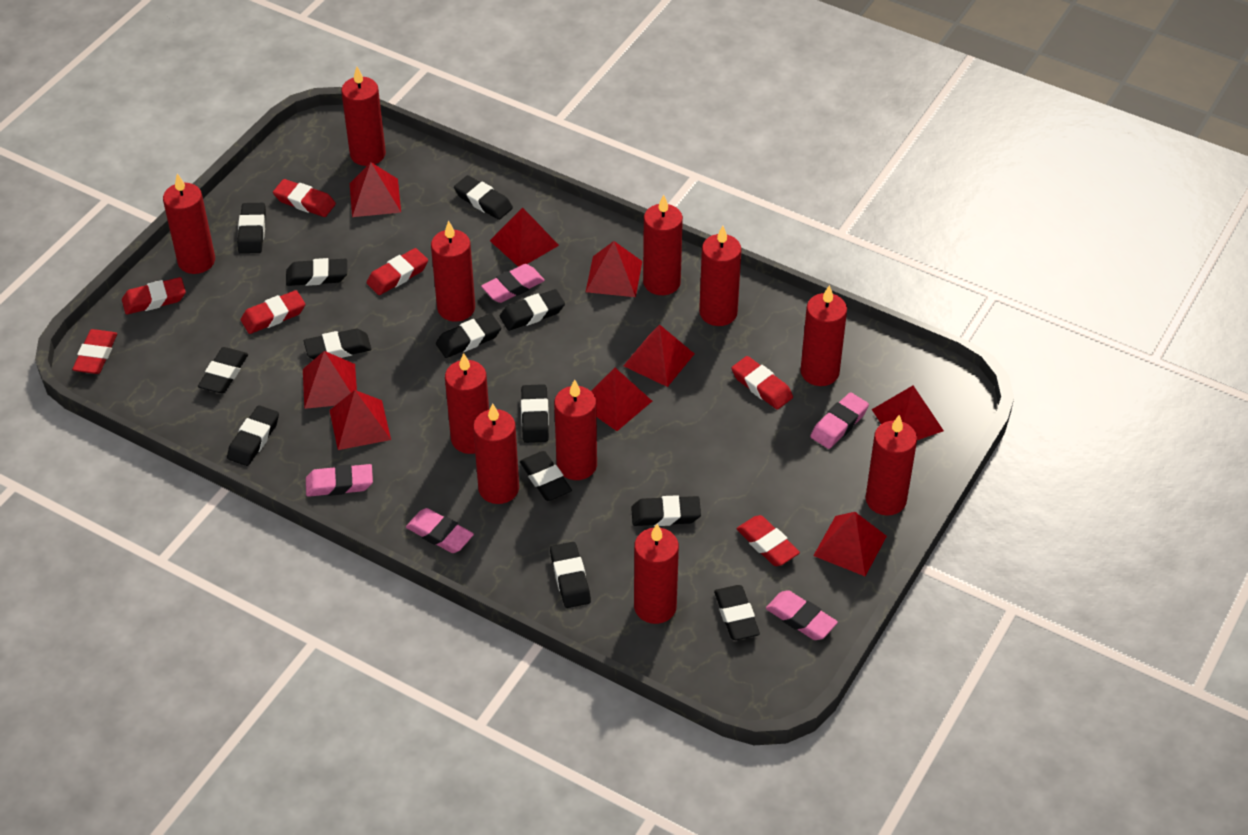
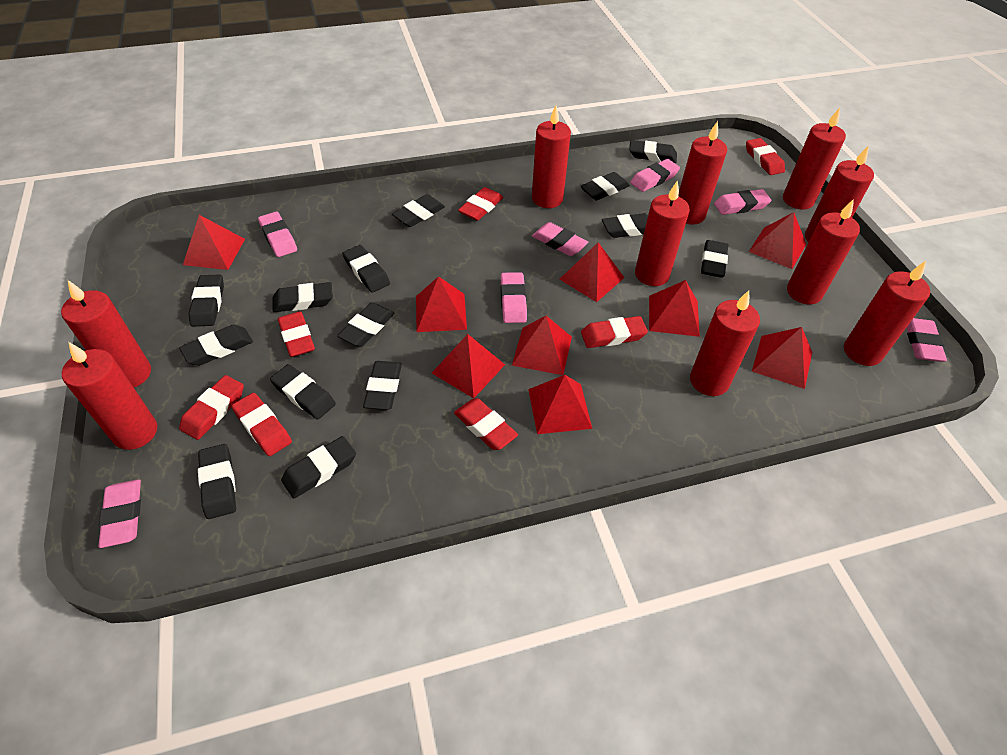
black eraser: 13 -> 14
pink eraser: 5 -> 7
red candle: 11 -> 10

